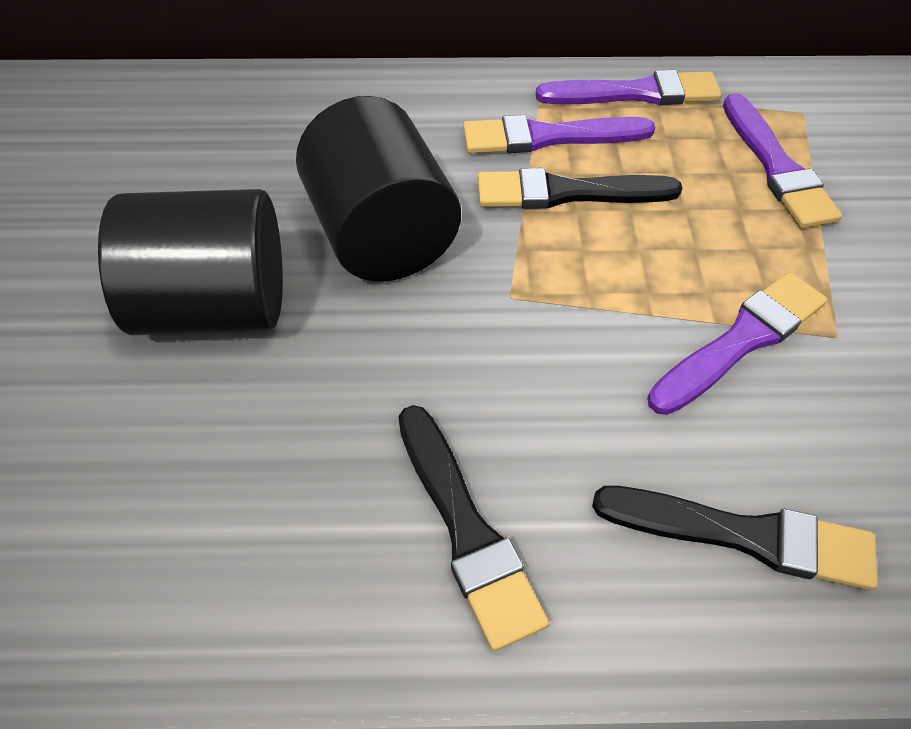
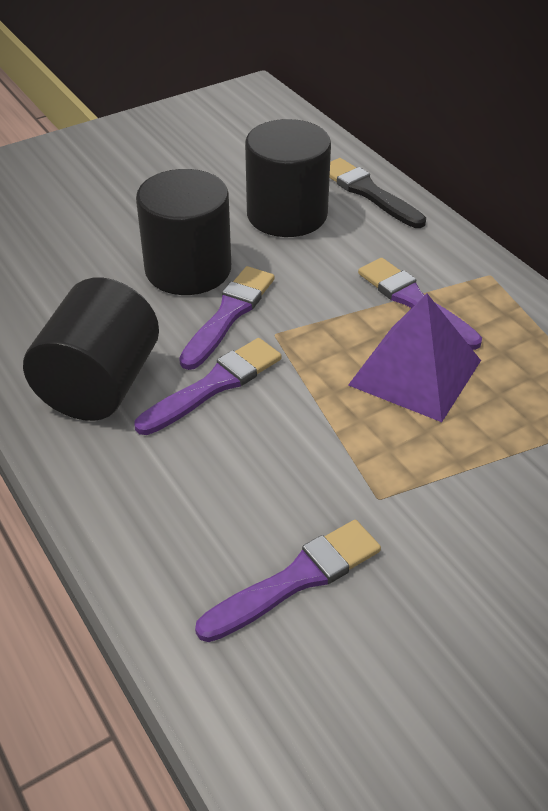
black brush: 3 -> 1
black cylinder: 2 -> 3
purple pyramid: 0 -> 1

